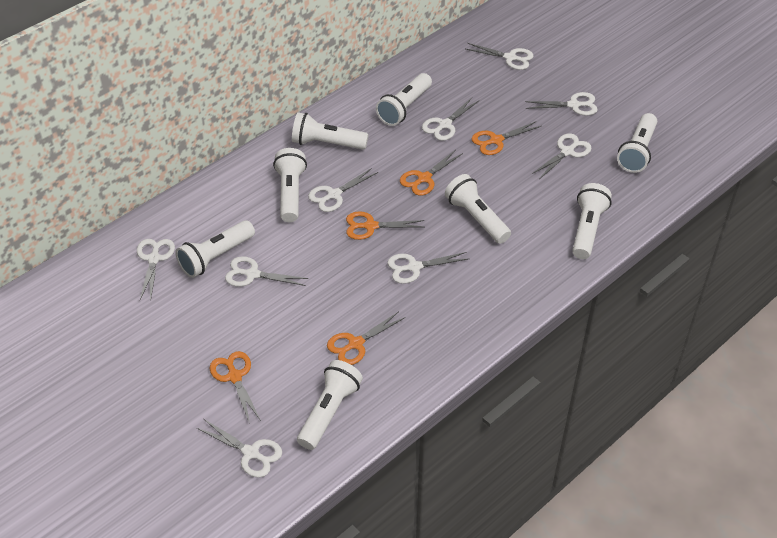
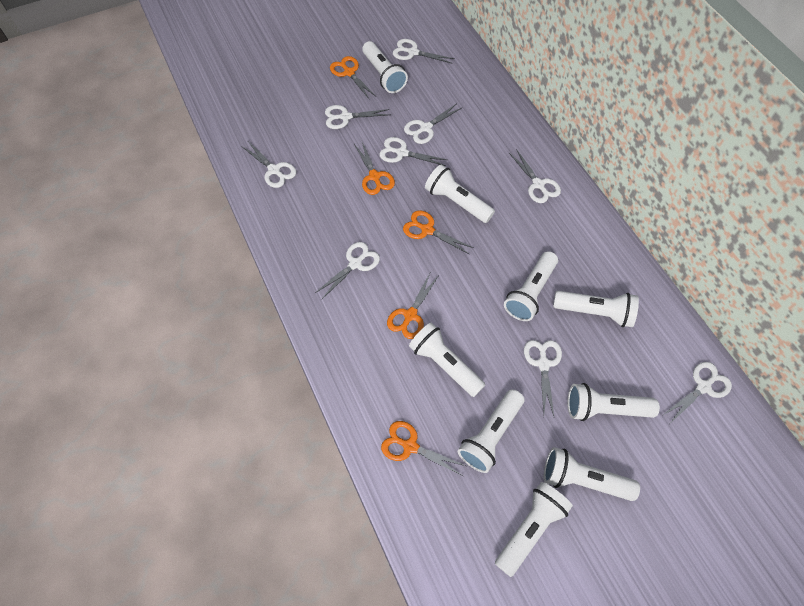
white flashlight: 8 -> 9

